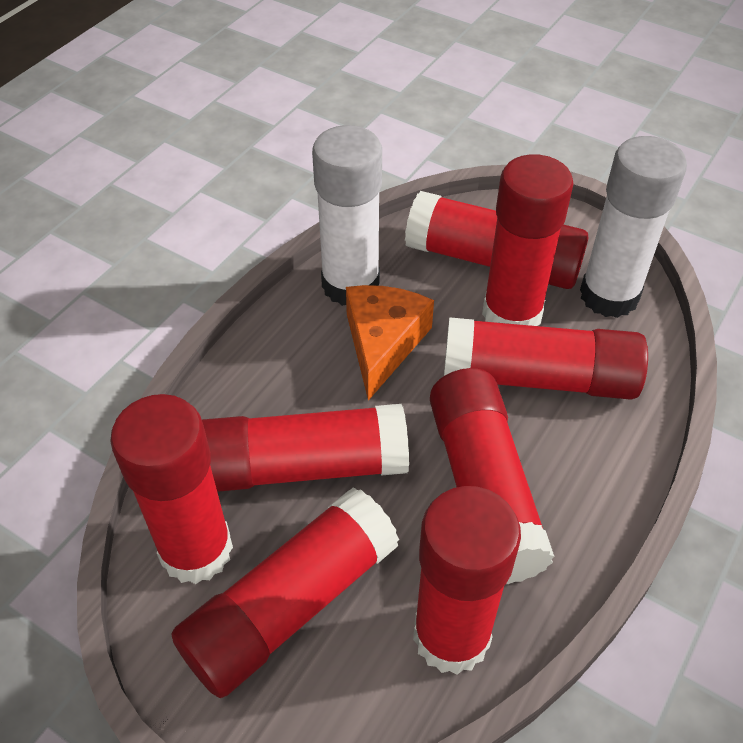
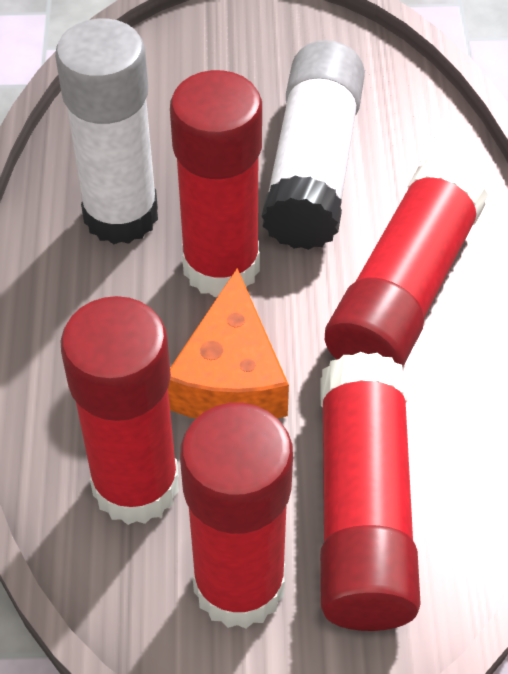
red glue stick: 8 -> 5

